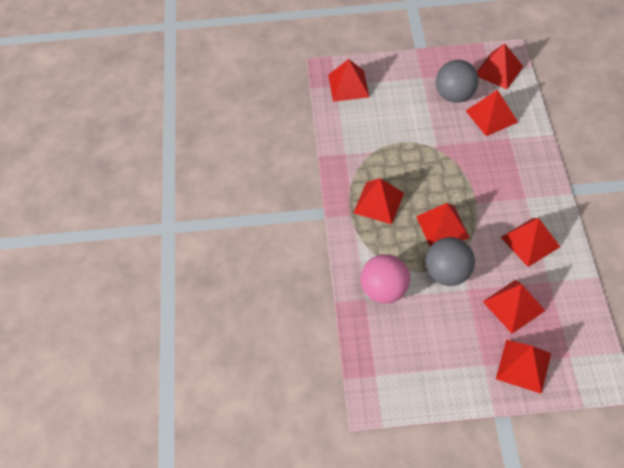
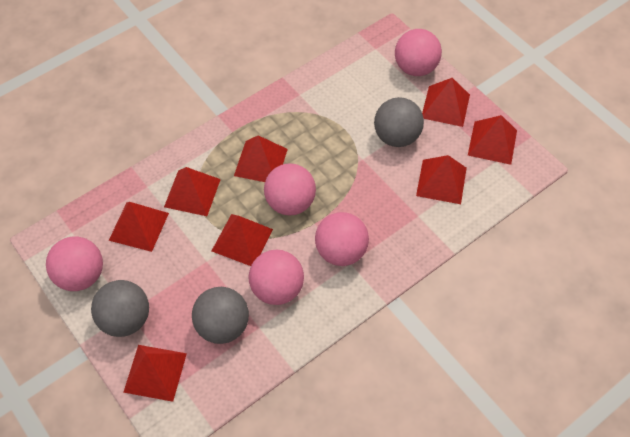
grey ball: 2 -> 3
pink ball: 1 -> 5

